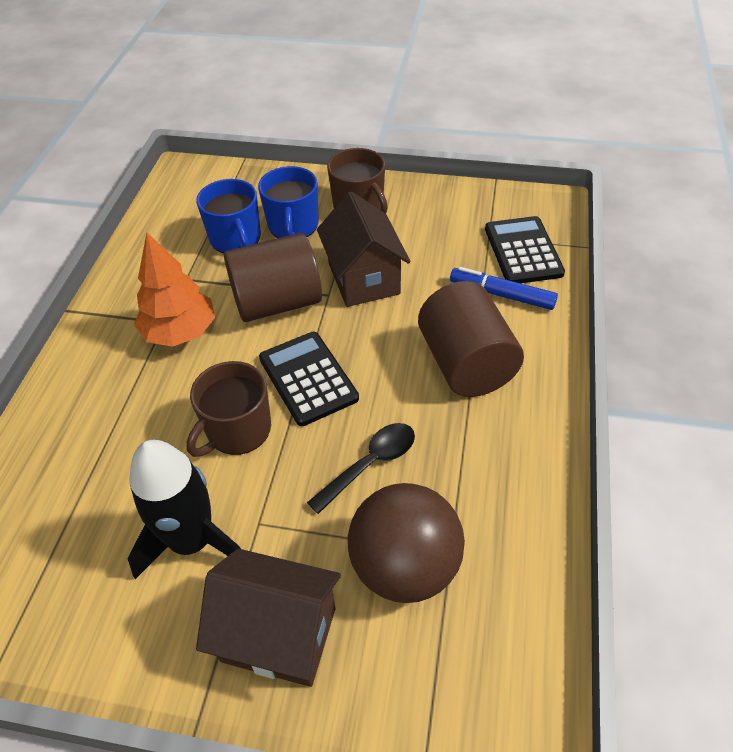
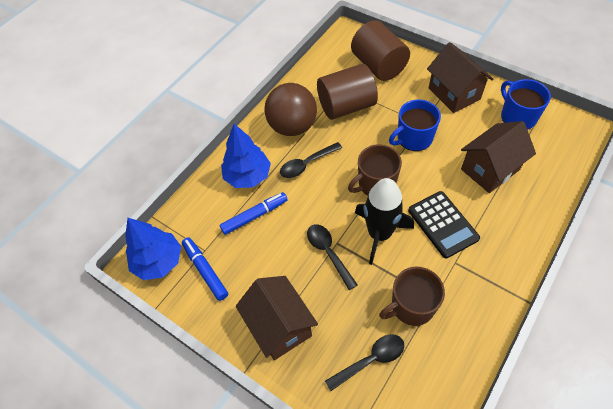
black calculator: 2 -> 1
black spoon: 1 -> 3
blue marker: 1 -> 2
blue tree: 0 -> 2
brown house: 2 -> 3
orange tree: 1 -> 0

